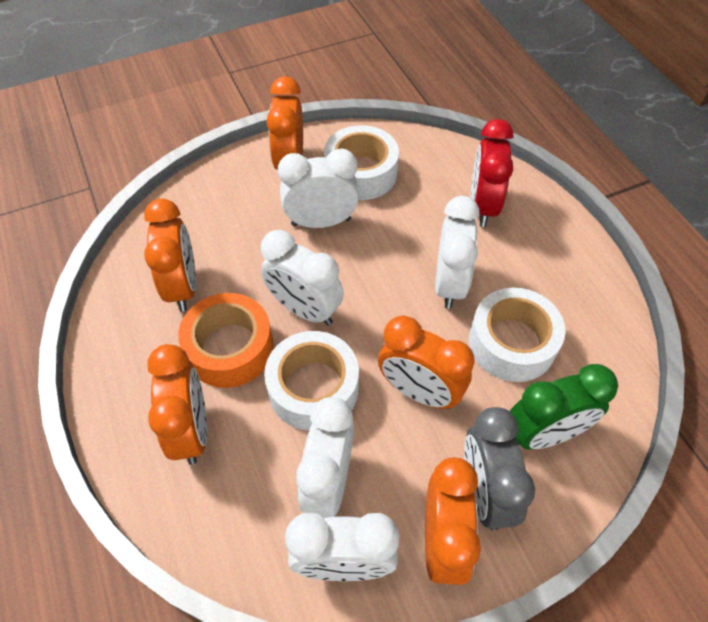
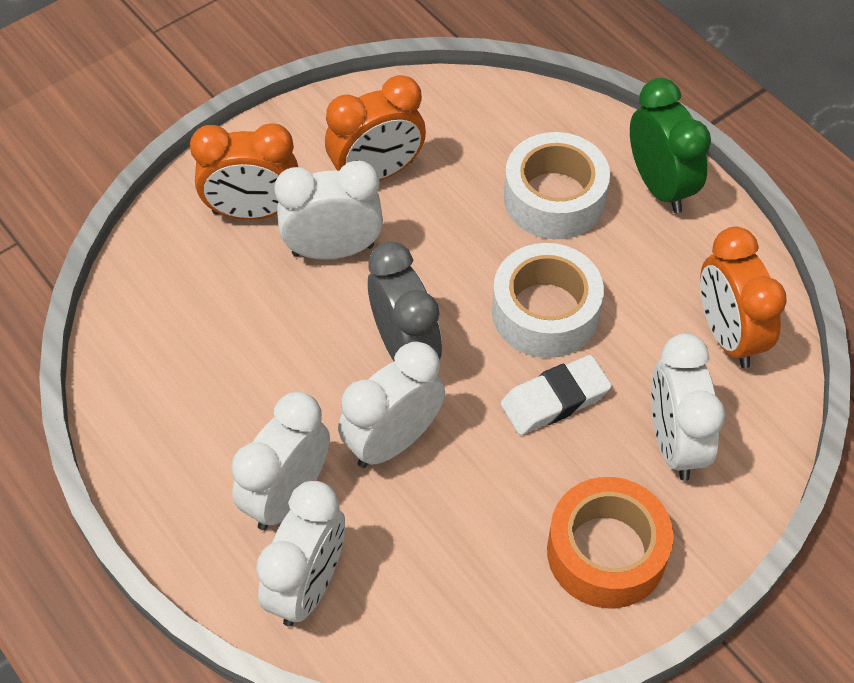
orange clock: 5 -> 3
red clock: 1 -> 0
white eraser: 0 -> 1
white tape: 3 -> 2

